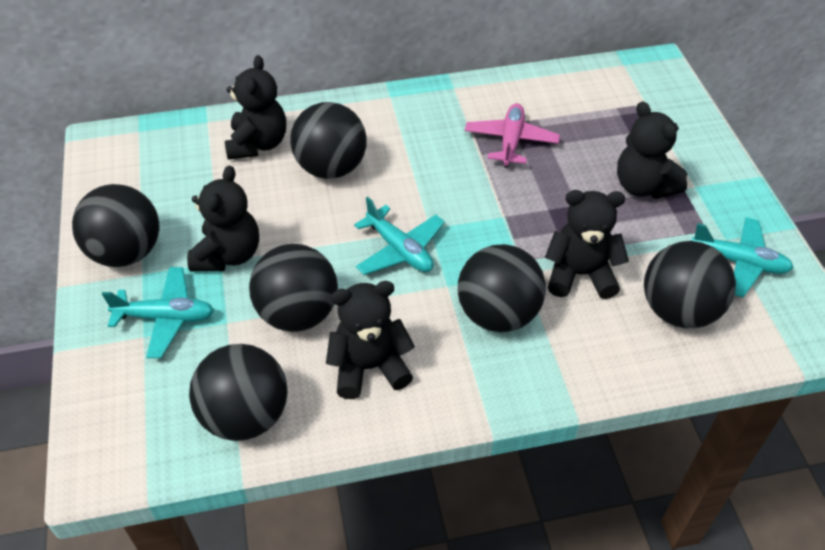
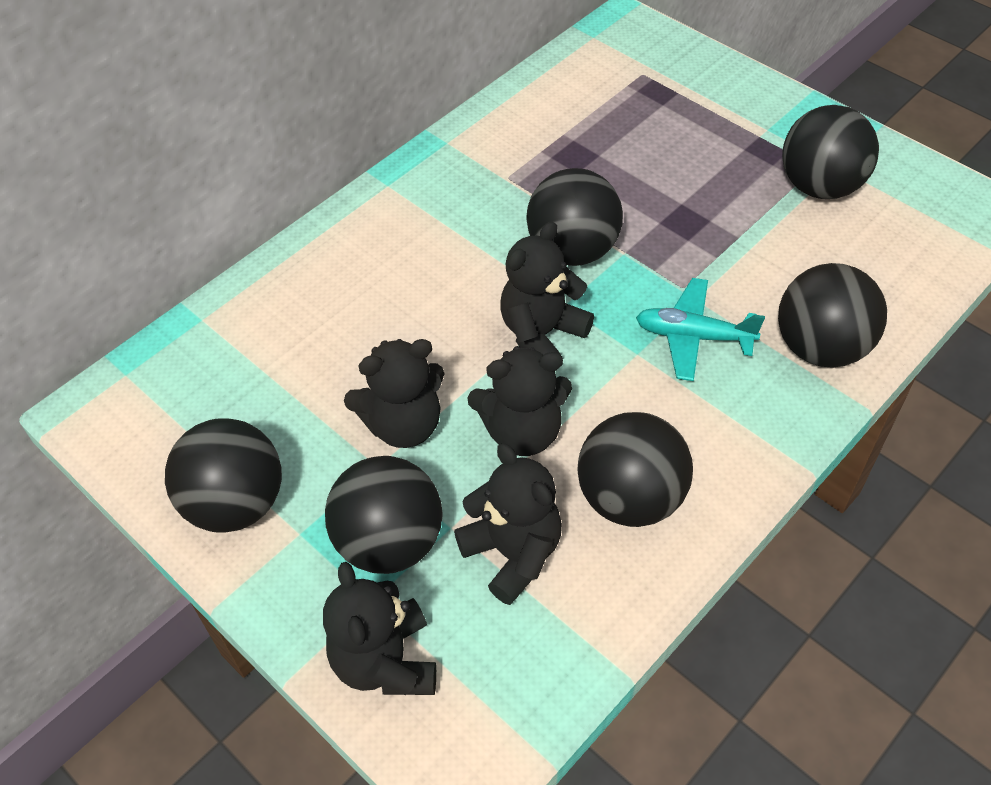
pink plane: 1 -> 0
turquoise plane: 3 -> 1

